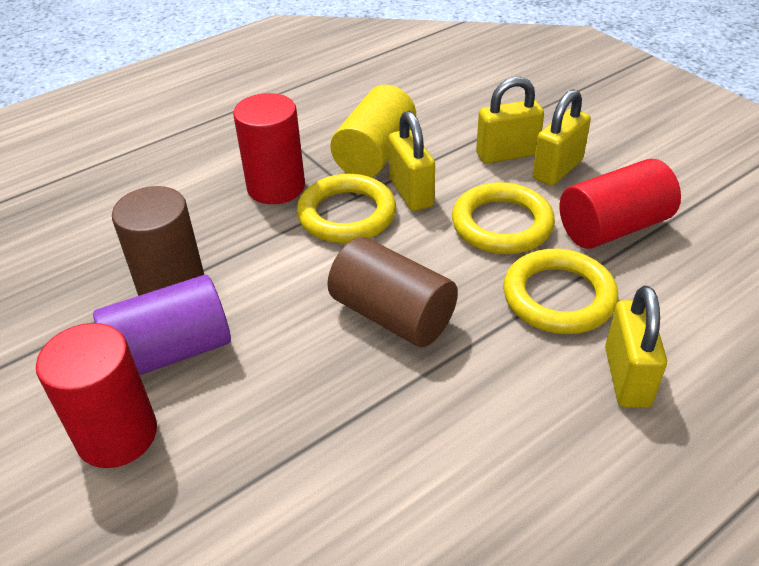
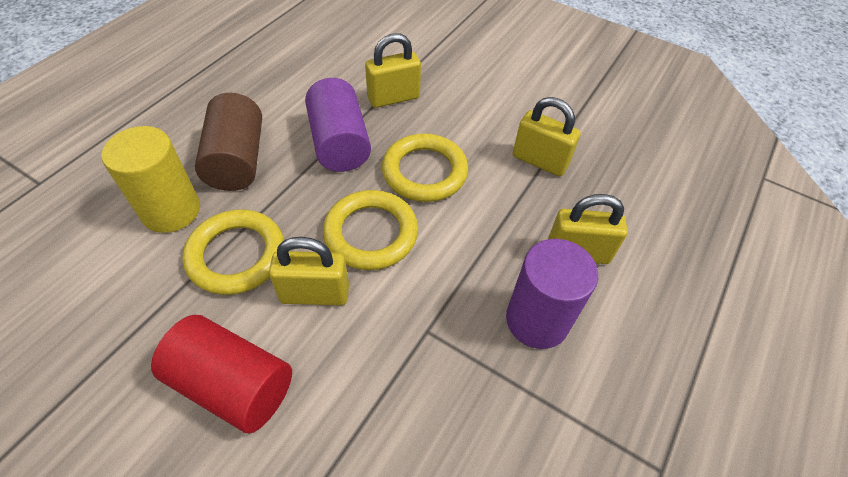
brown cylinder: 2 -> 1
purple cylinder: 1 -> 2
red cylinder: 3 -> 1

